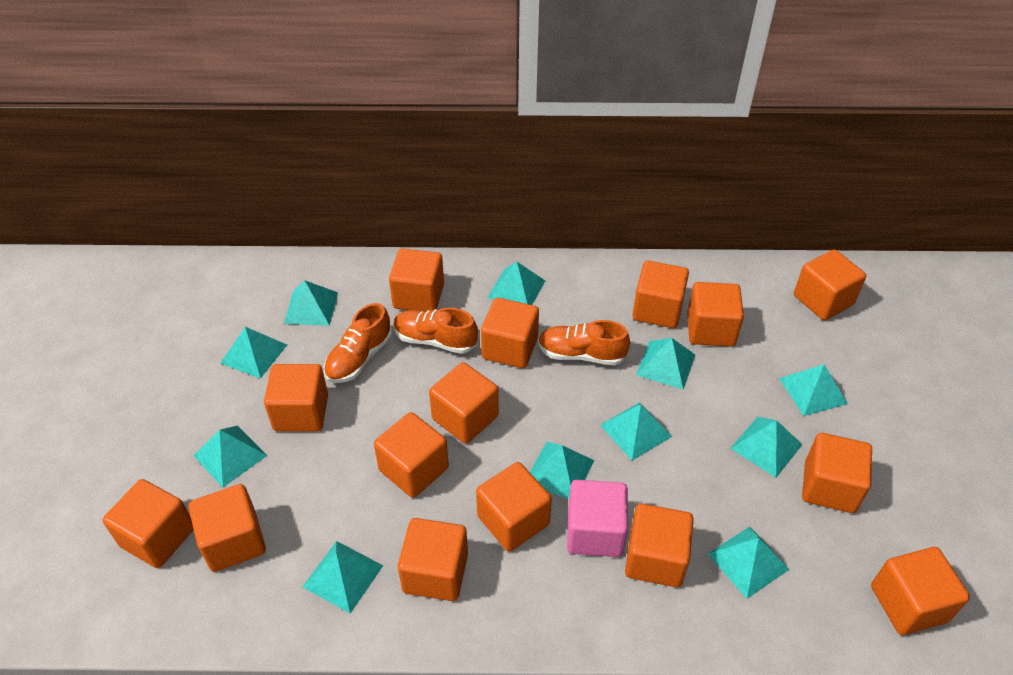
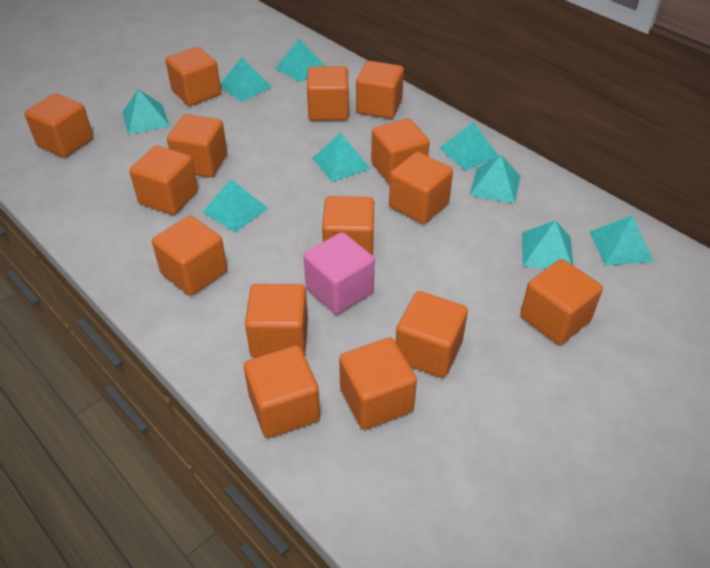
orange shoe: 3 -> 0
turquoise pyramid: 11 -> 9

